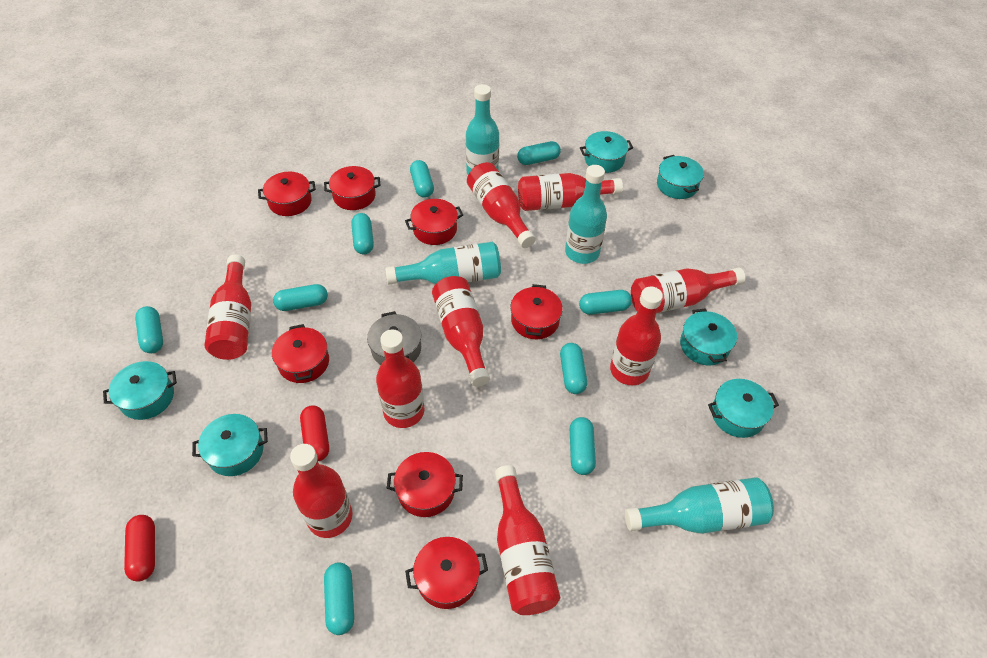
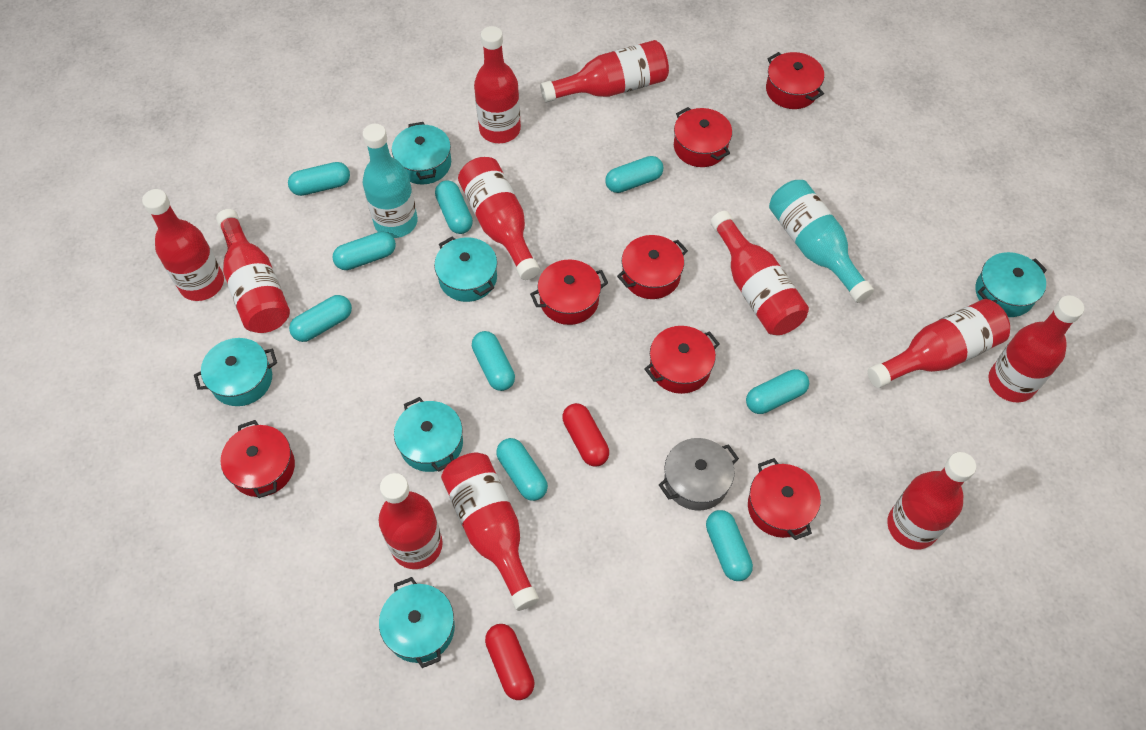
red bottle: 9 -> 11
turquoise bottle: 4 -> 2

